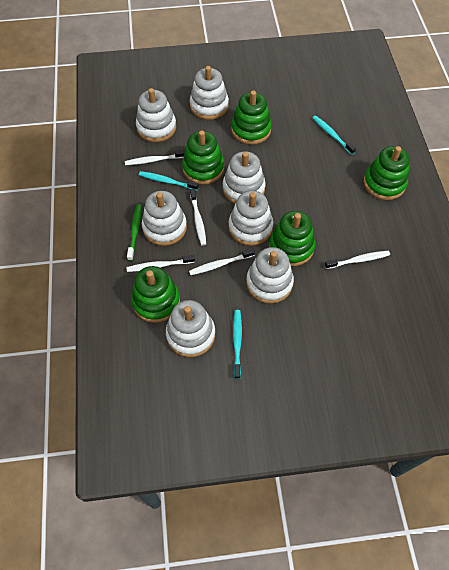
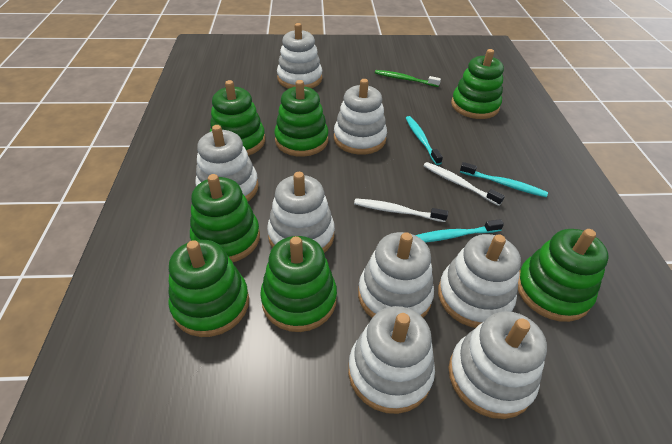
green stacking toy: 5 -> 7
white stacking toy: 7 -> 8
white toothbrush: 5 -> 2

